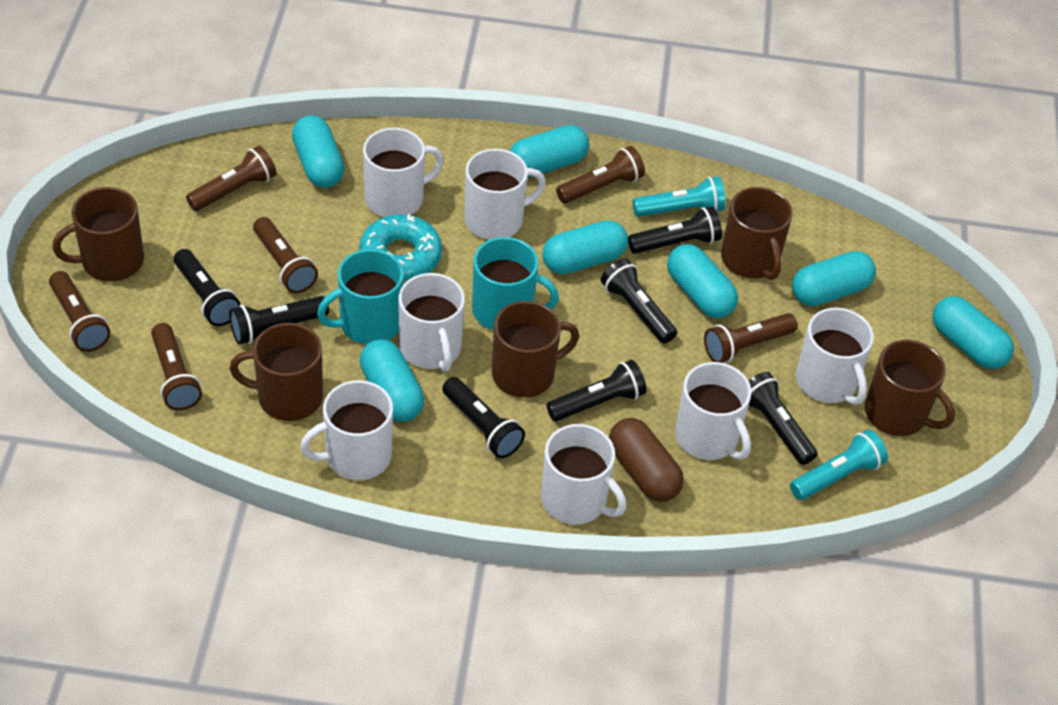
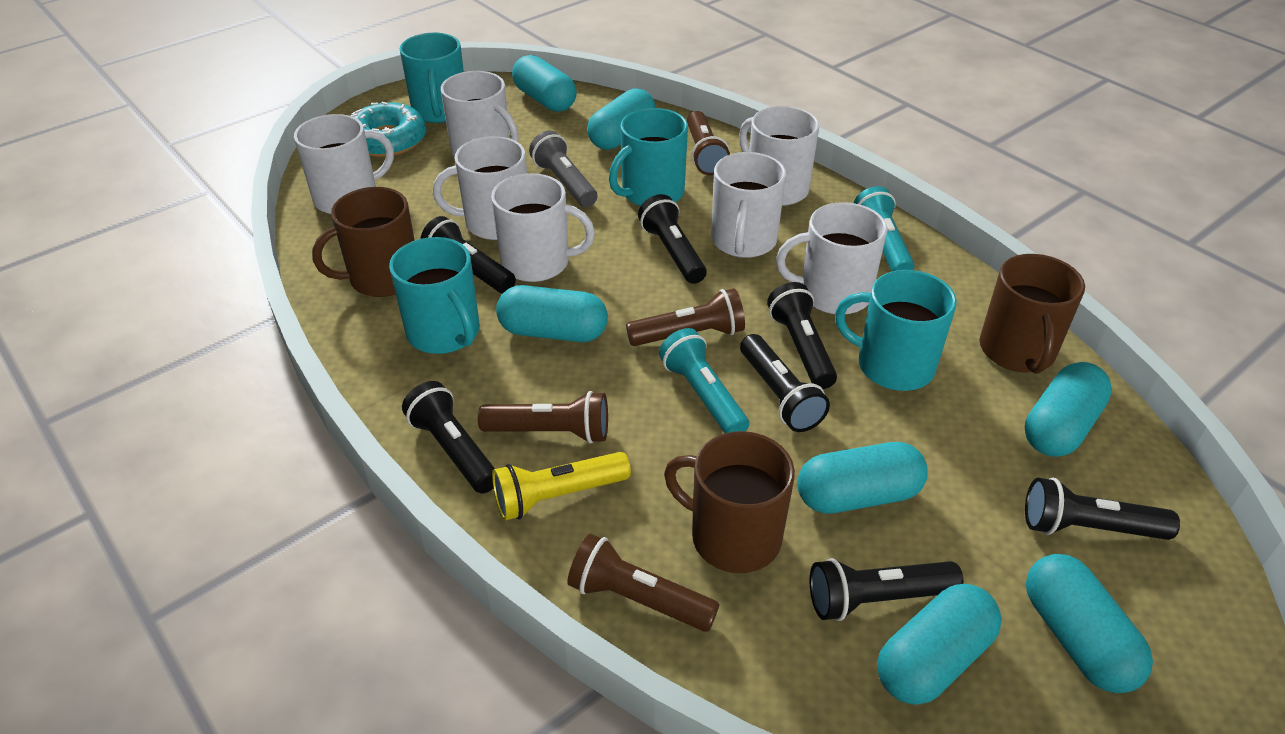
brown capsule: 1 -> 0
brown flashlight: 6 -> 4
brown mug: 5 -> 3
grey flashlight: 0 -> 1
turquoise mug: 2 -> 4
yellow flashlight: 0 -> 1

